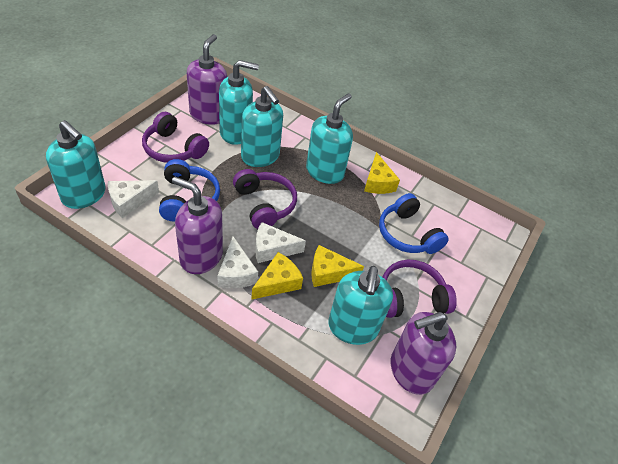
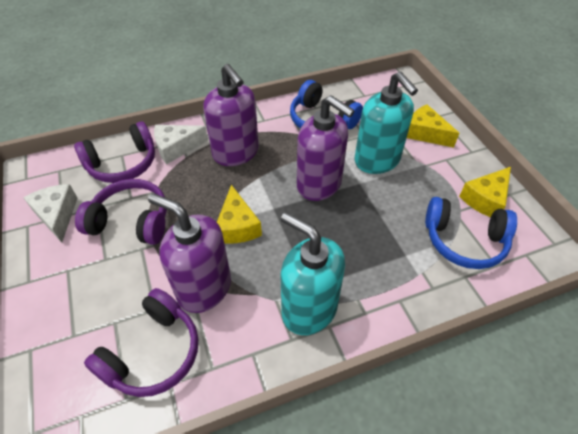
turquoise soap dispenser: 5 -> 2
white cheese: 3 -> 2

